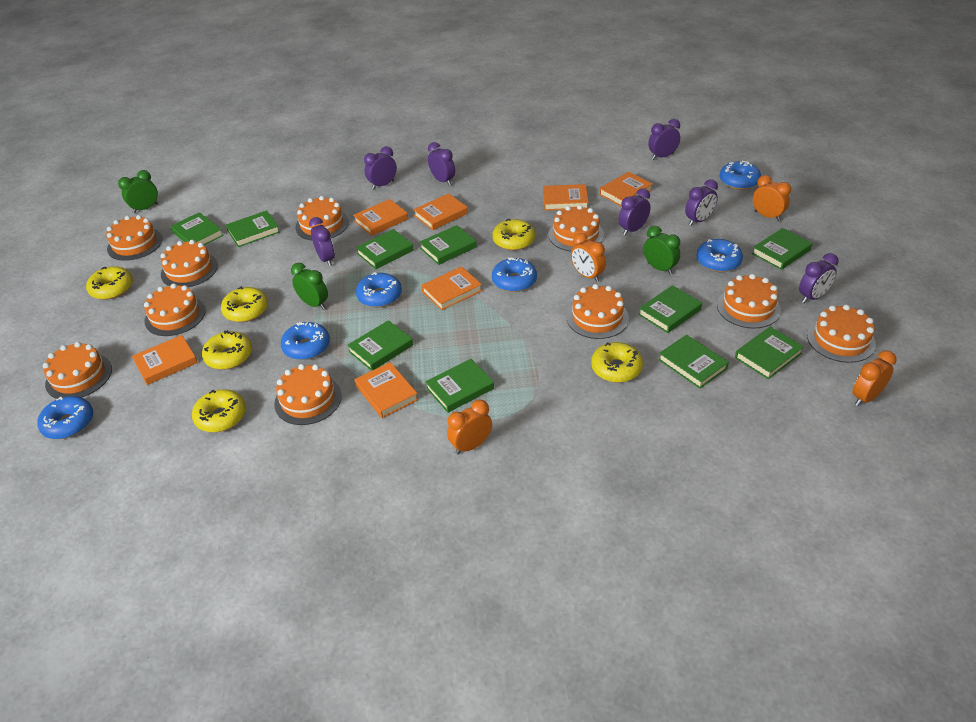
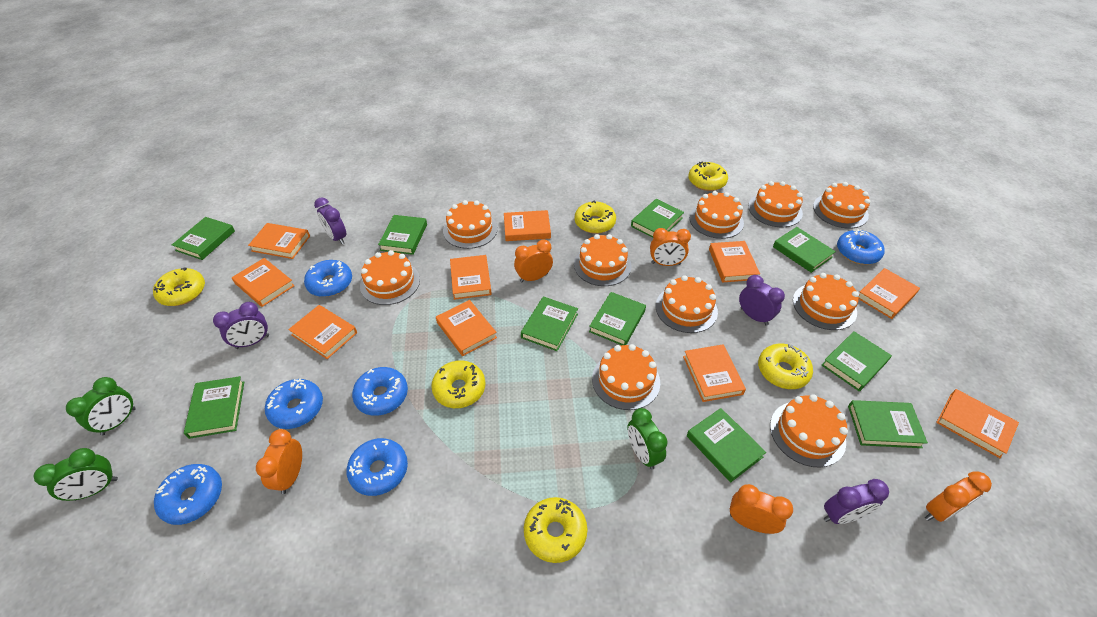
orange book: 7 -> 10
orange clock: 4 -> 5
purple clock: 7 -> 4

